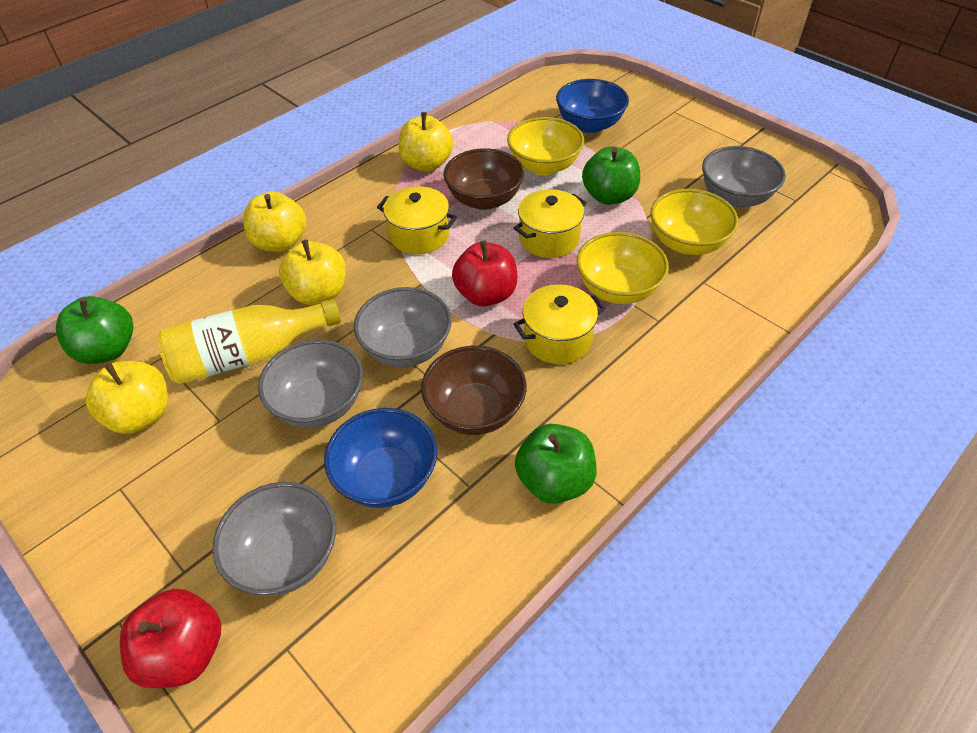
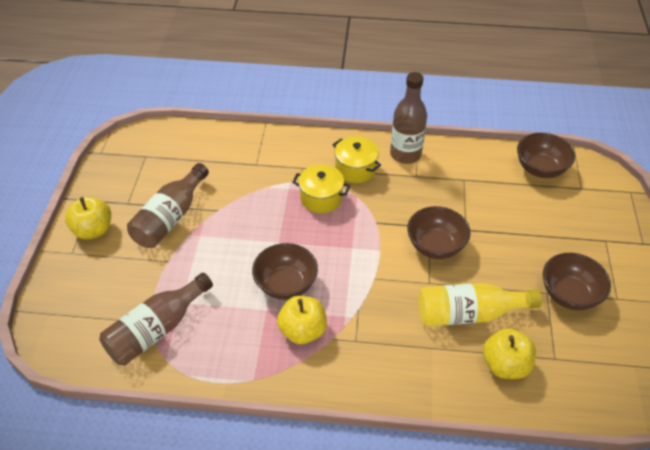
blue bowl: 2 -> 0
brown bottle: 0 -> 3
brown bowl: 2 -> 4
green apple: 3 -> 0
grey bowl: 4 -> 0
red apple: 2 -> 0
yellow apple: 4 -> 3
yellow bowl: 3 -> 0
yellow pot: 3 -> 2

